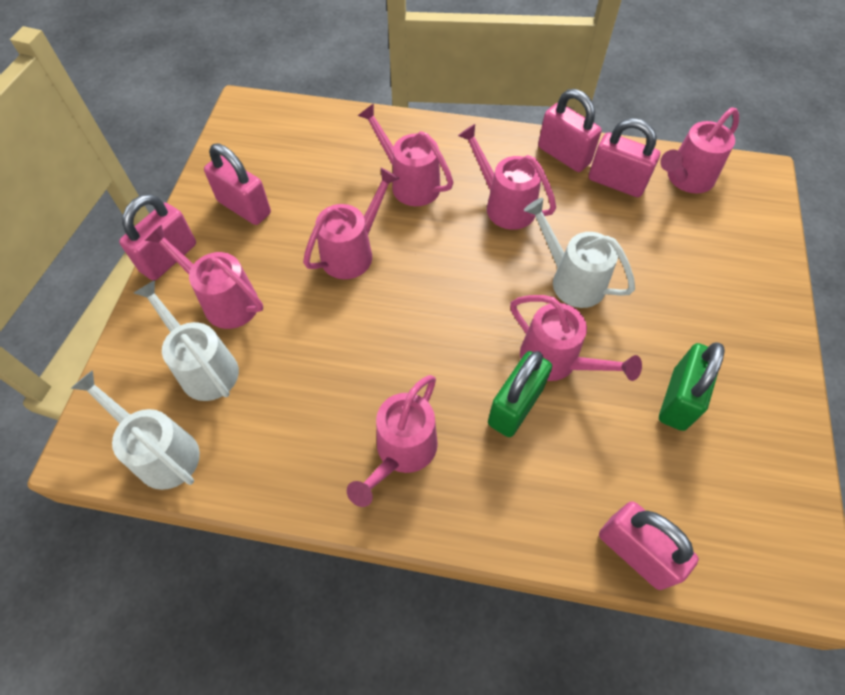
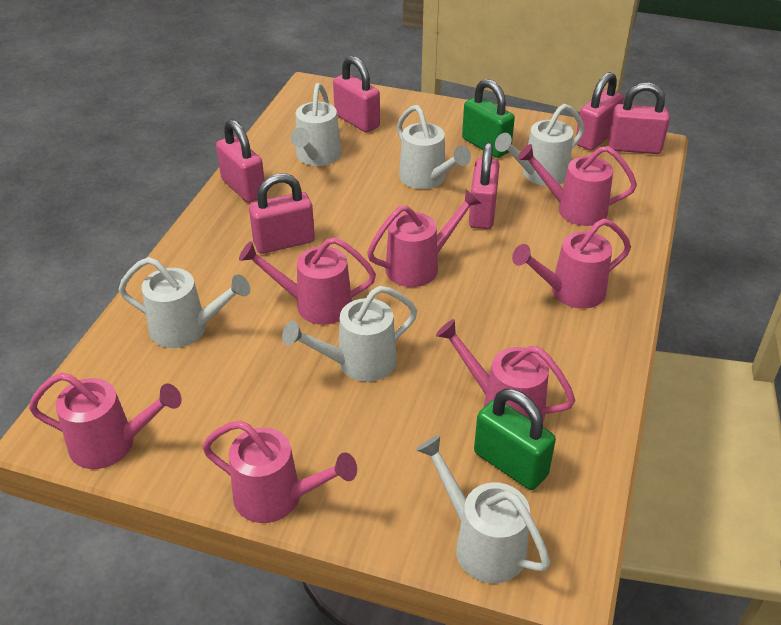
pink padlock: 5 -> 6
white watering can: 3 -> 6

